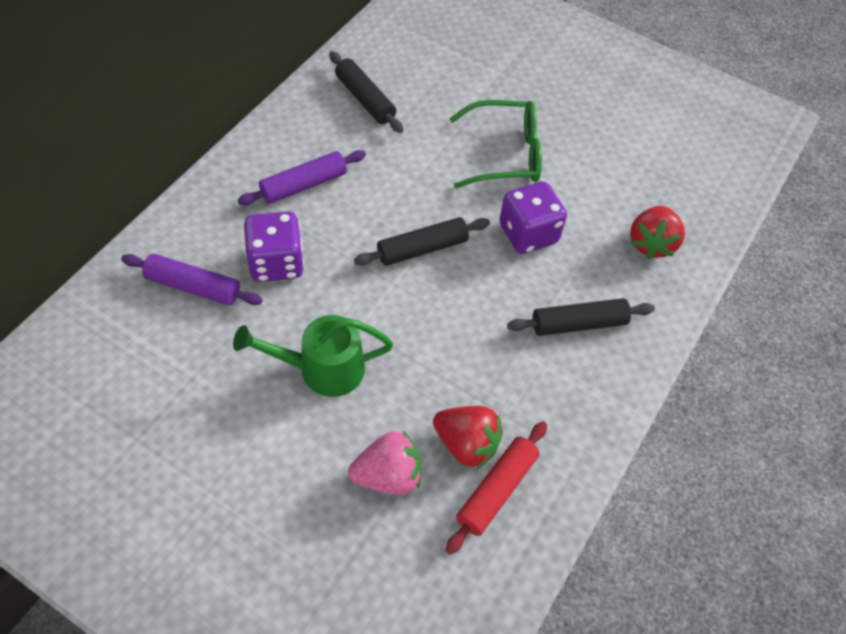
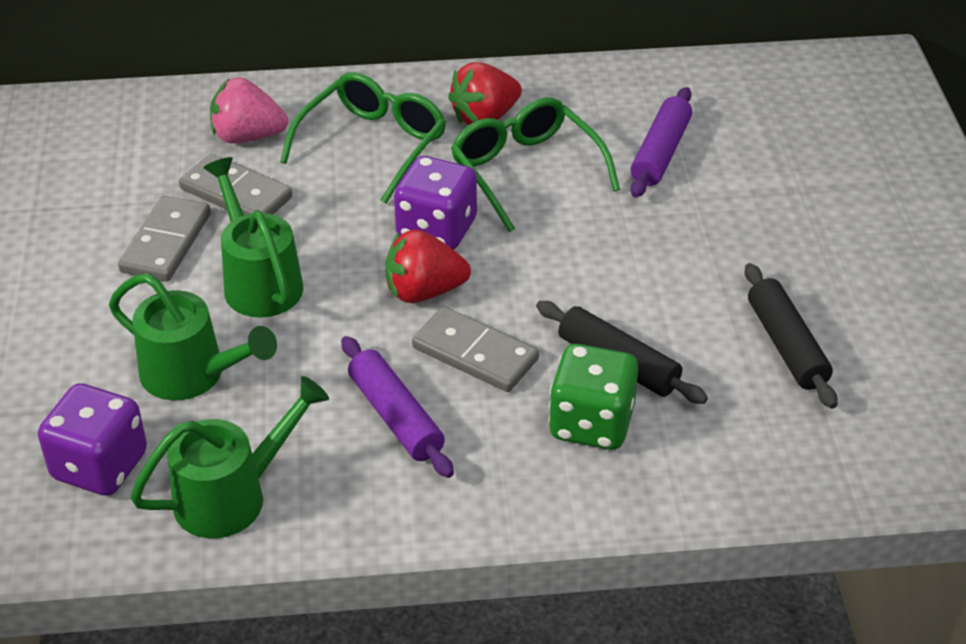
black rolling pin: 3 -> 2
green dice: 0 -> 1
green glasses: 1 -> 2
green watering can: 1 -> 3
grey domino: 0 -> 3
red rolling pin: 1 -> 0

